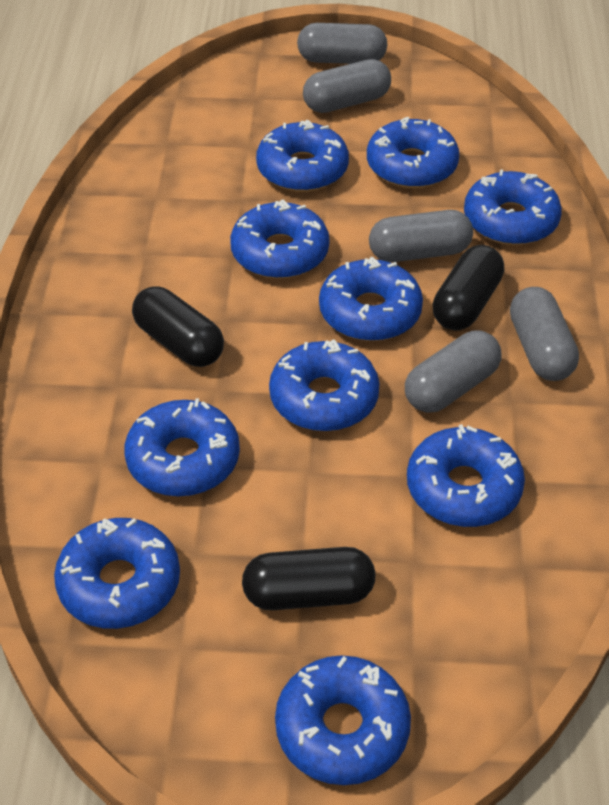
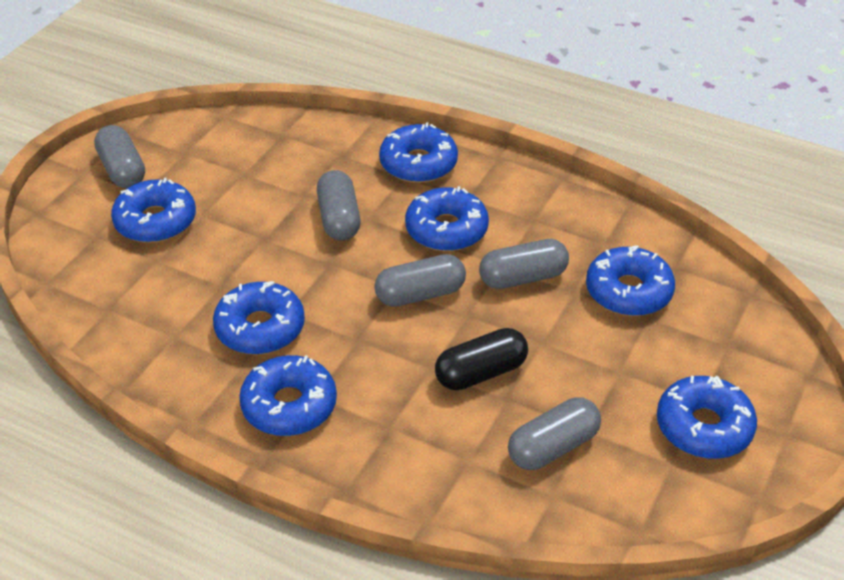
black capsule: 3 -> 1
blue donut: 10 -> 7

